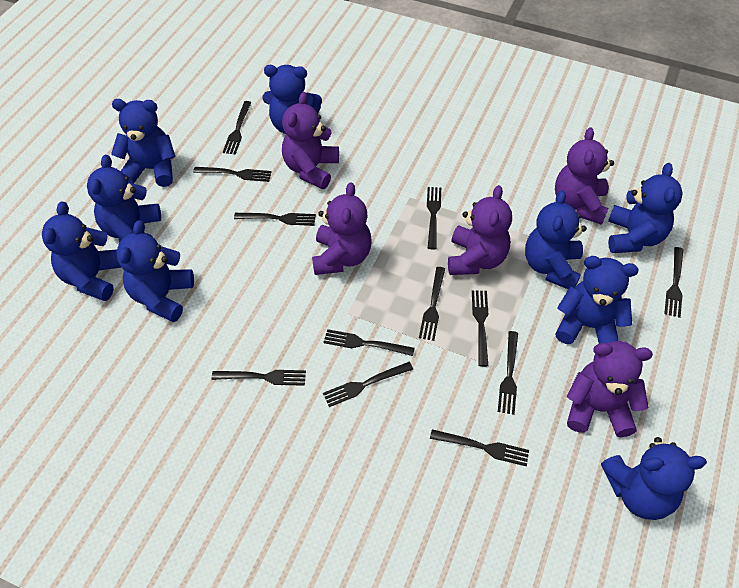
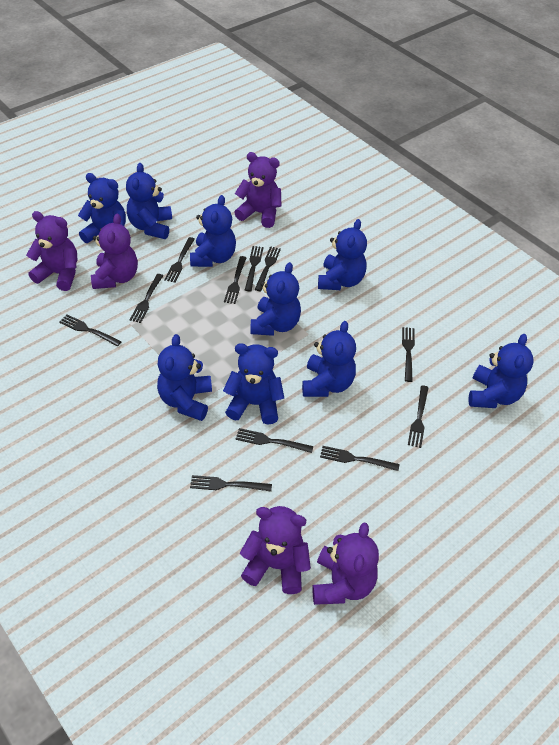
black fork: 12 -> 11

